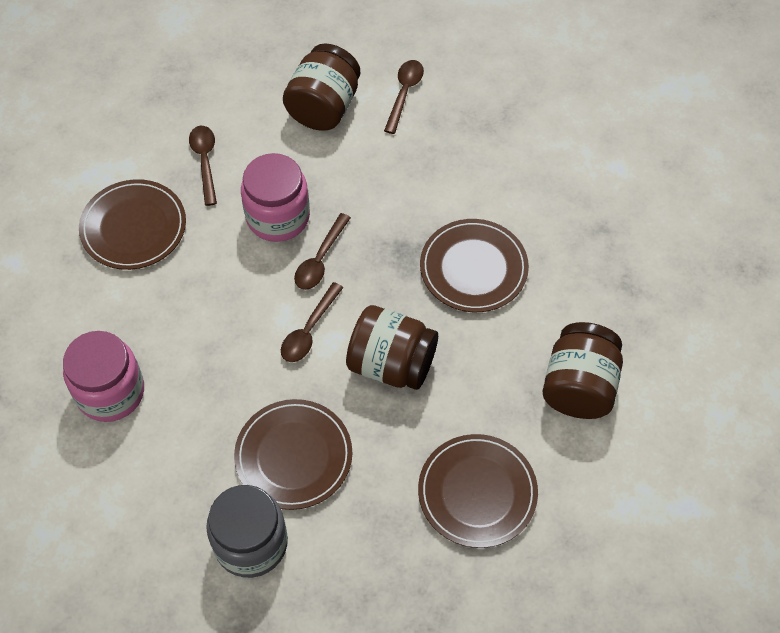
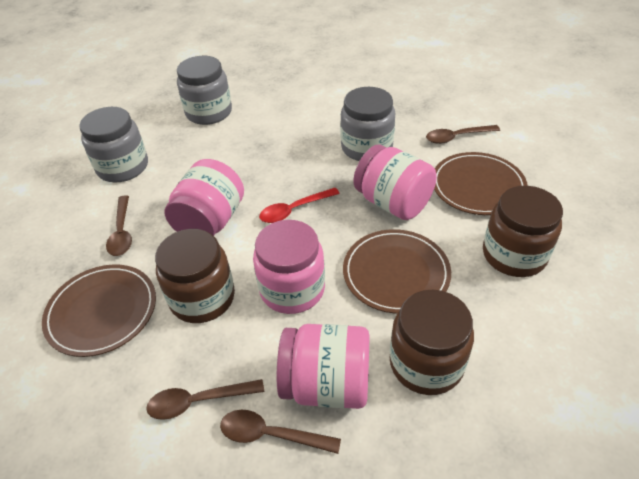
brown plate: 4 -> 3
grey jar: 1 -> 3
pink jar: 2 -> 4
red spoon: 0 -> 1

